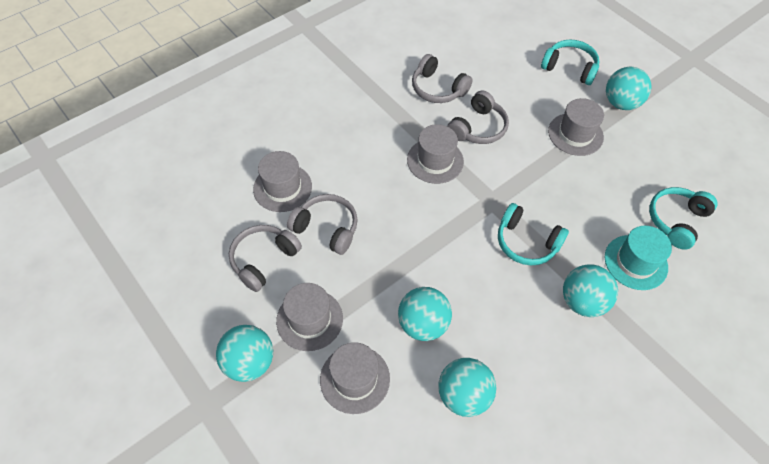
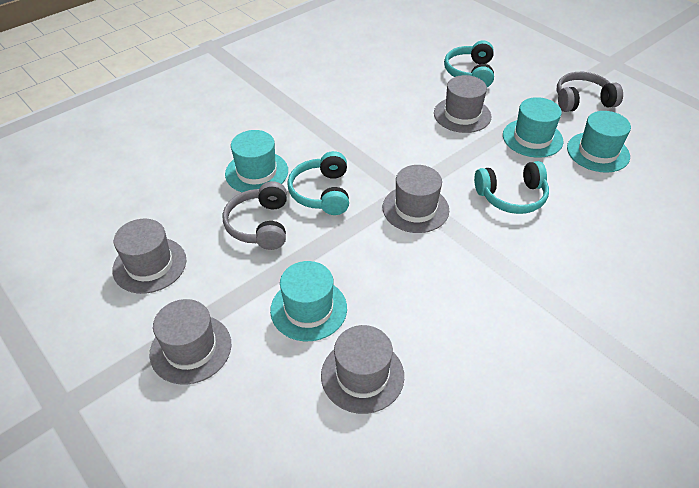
grey headphones: 4 -> 2
turquoise ball: 5 -> 0
turquoise hat: 1 -> 4

